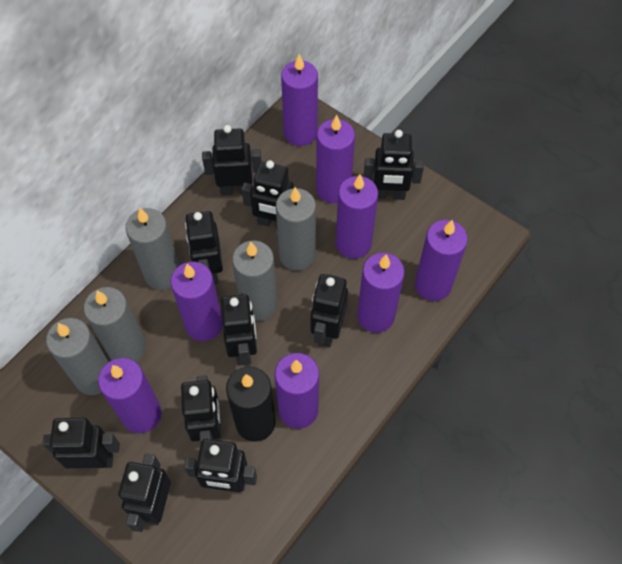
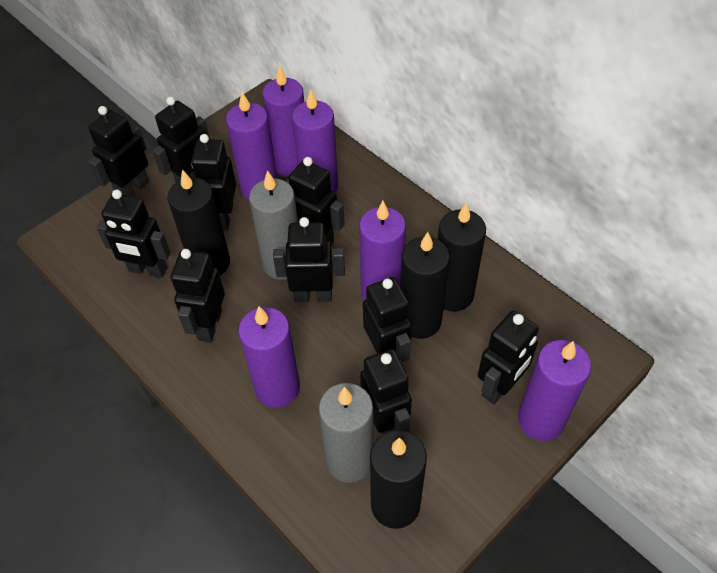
black candle: 1 -> 4
grey candle: 5 -> 2
purple candle: 8 -> 6

